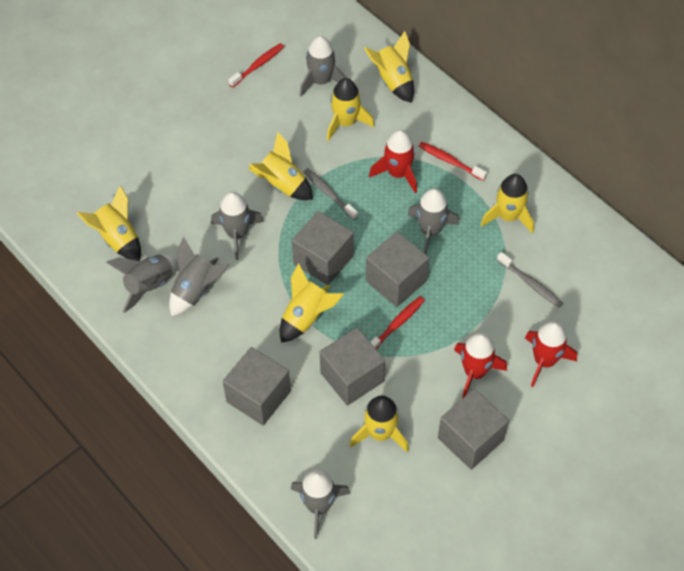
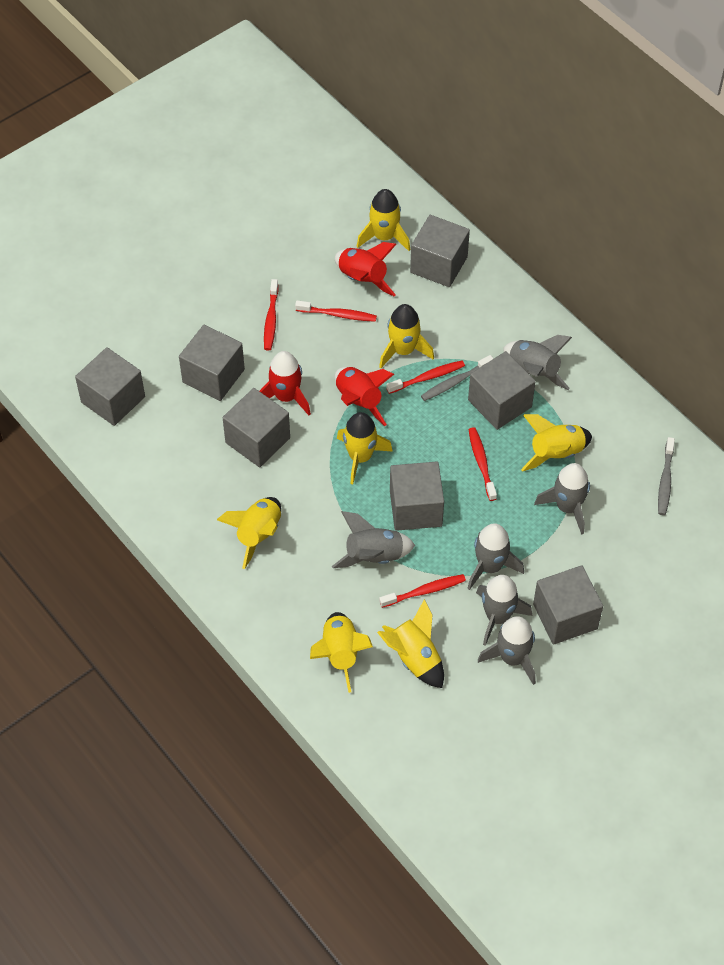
grey cube: 5 -> 7
red toothbrush: 3 -> 5

